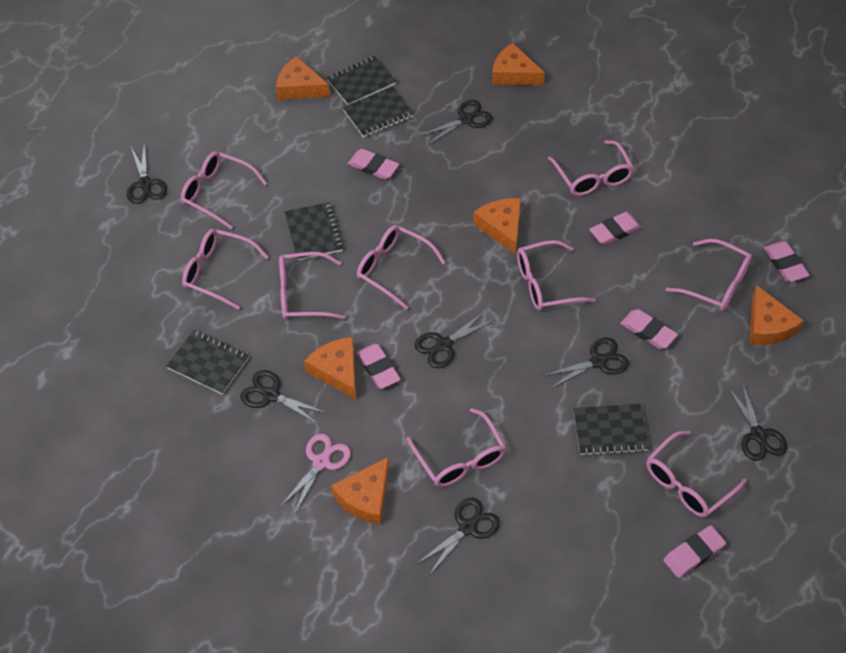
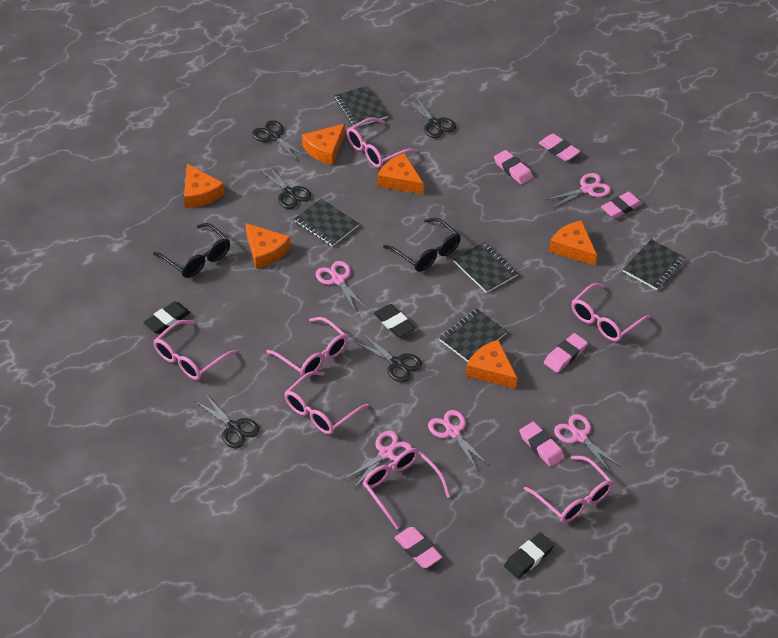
black eraser: 0 -> 3
black glasses: 0 -> 2
black scissors: 7 -> 5
pink glasses: 9 -> 7
pink scissors: 1 -> 5

